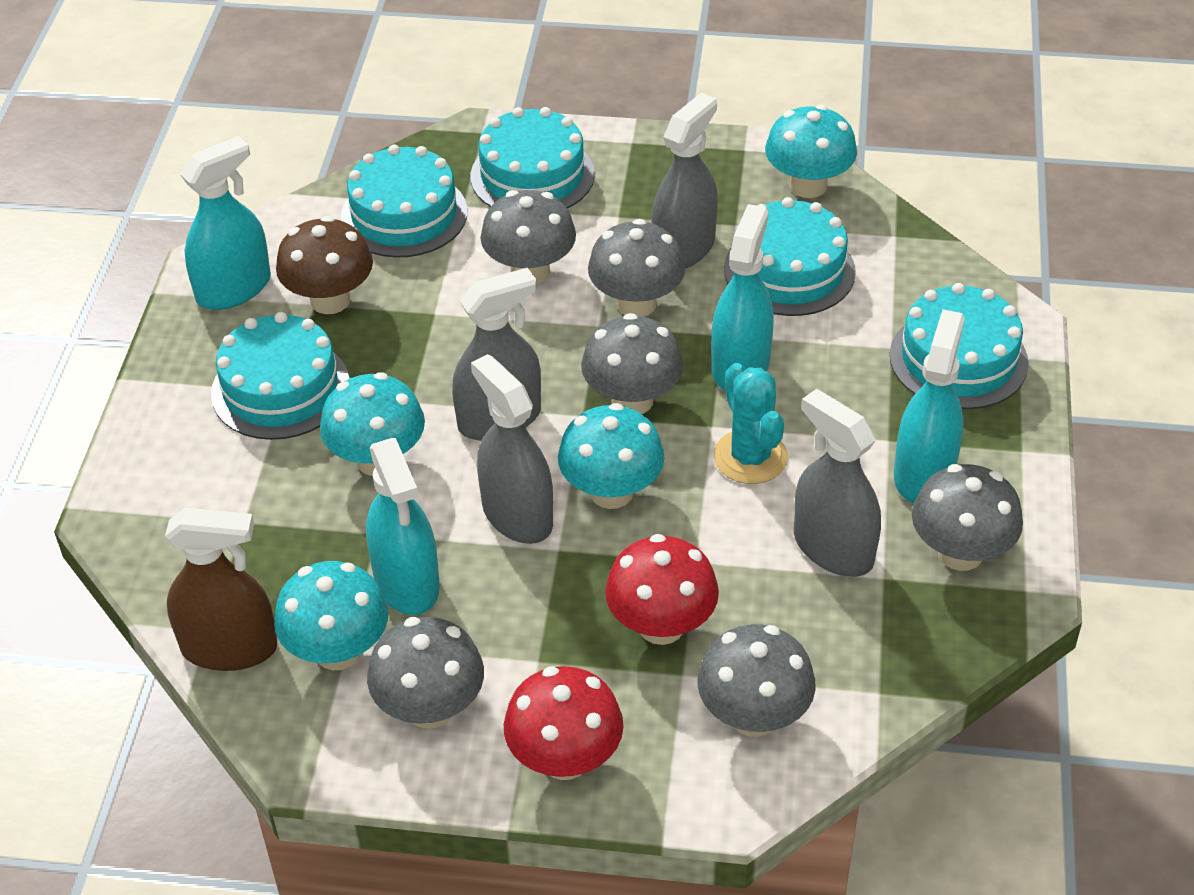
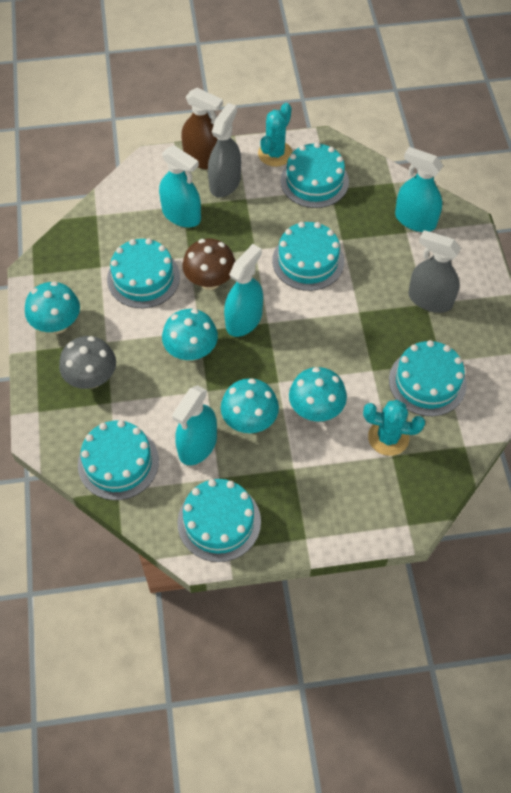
grey mushroom: 6 -> 1
grey spray bottle: 4 -> 2
red mushroom: 2 -> 0
turquoise cactus: 1 -> 2
turquoise cake: 5 -> 6

